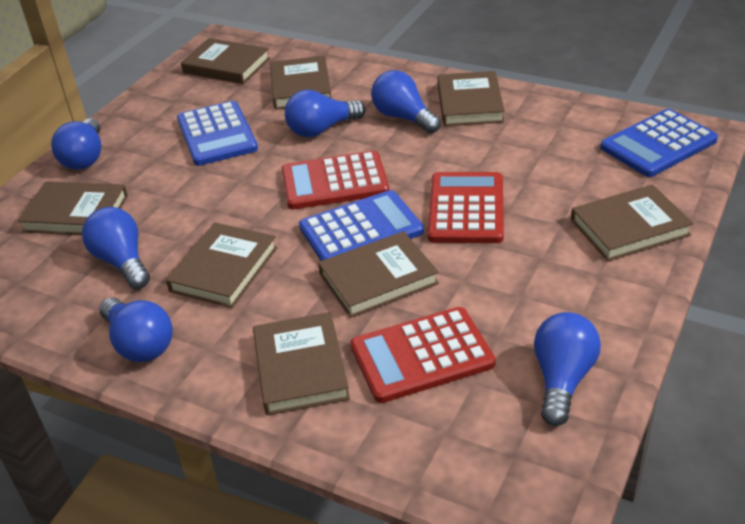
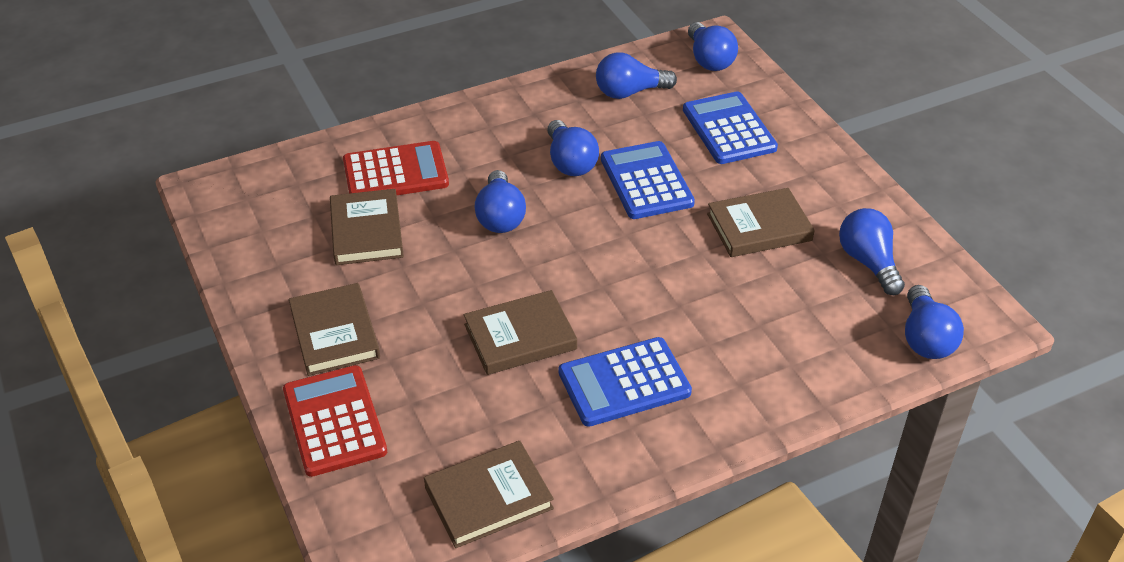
brown book: 8 -> 5
red calculator: 3 -> 2

